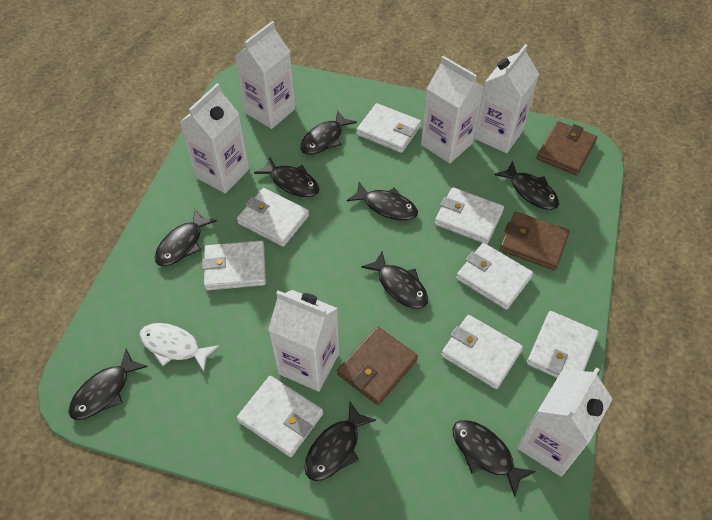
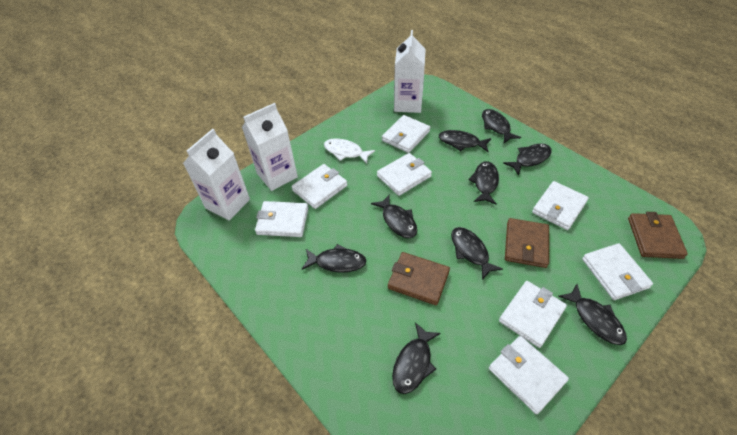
white carton: 6 -> 3

